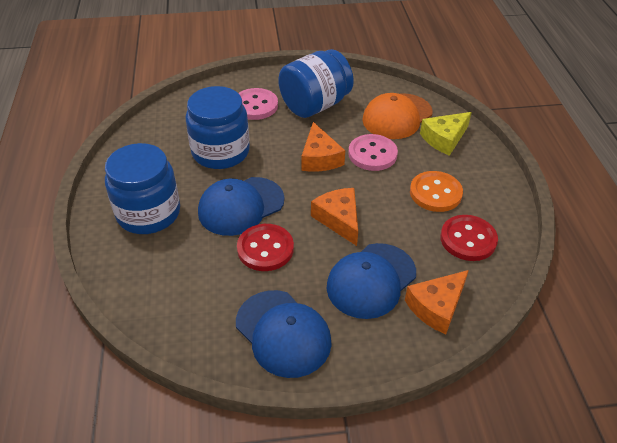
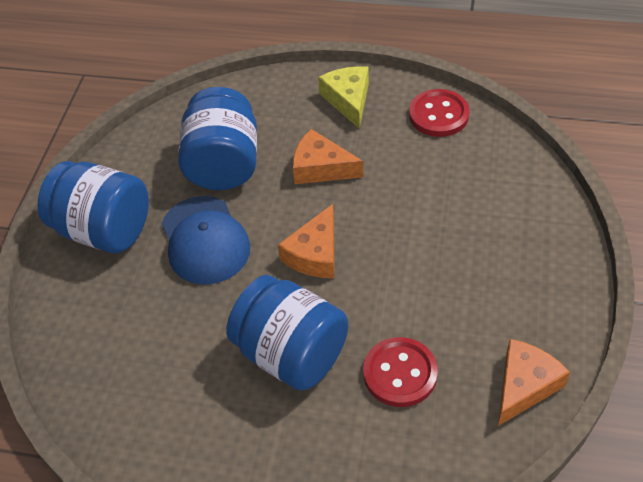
blue cap: 3 -> 1
orange button: 1 -> 0
orange cap: 1 -> 0
pink button: 2 -> 0

